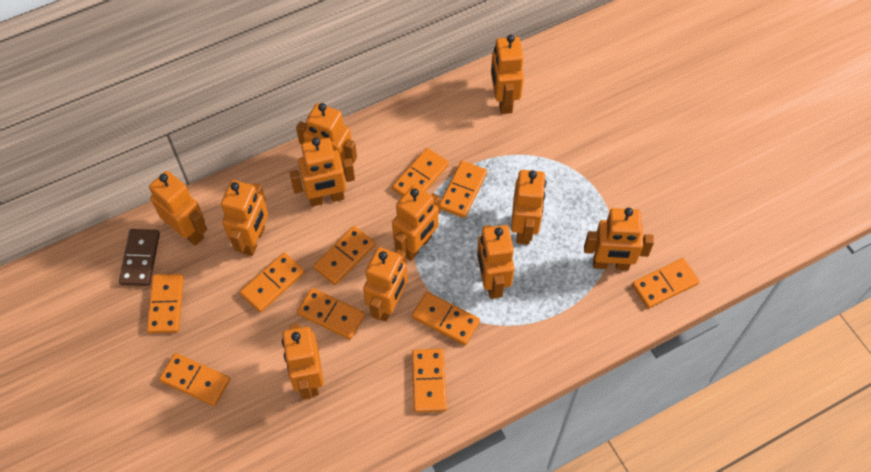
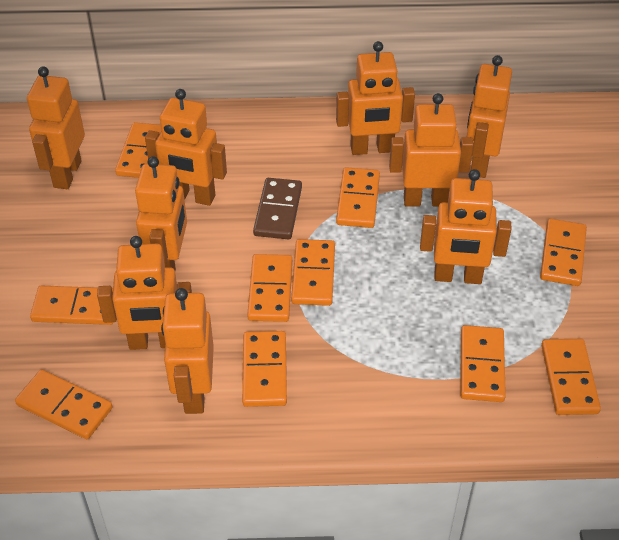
orange robot: 11 -> 9

